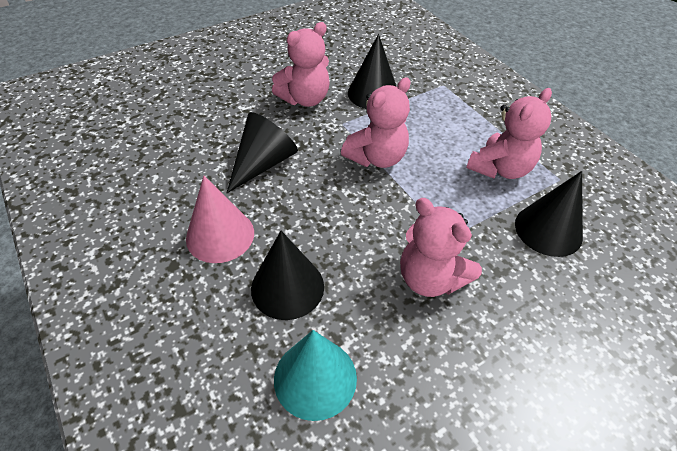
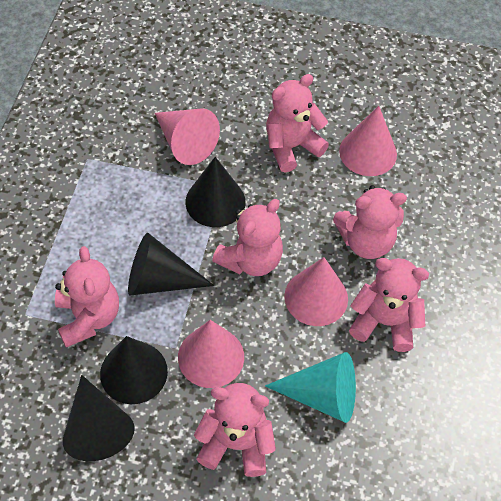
pink cone: 1 -> 4
pink teddy bear: 4 -> 6

